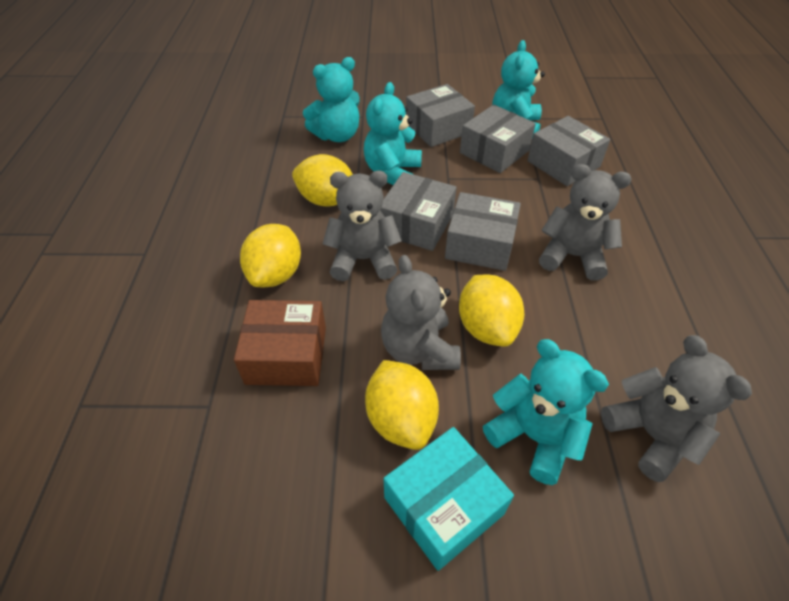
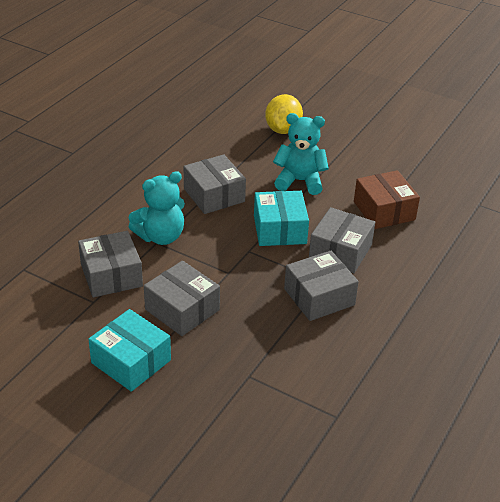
grey teddy bear: 4 -> 0
turquoise box: 1 -> 2
turquoise teddy bear: 4 -> 2
yellow lemon: 4 -> 1

